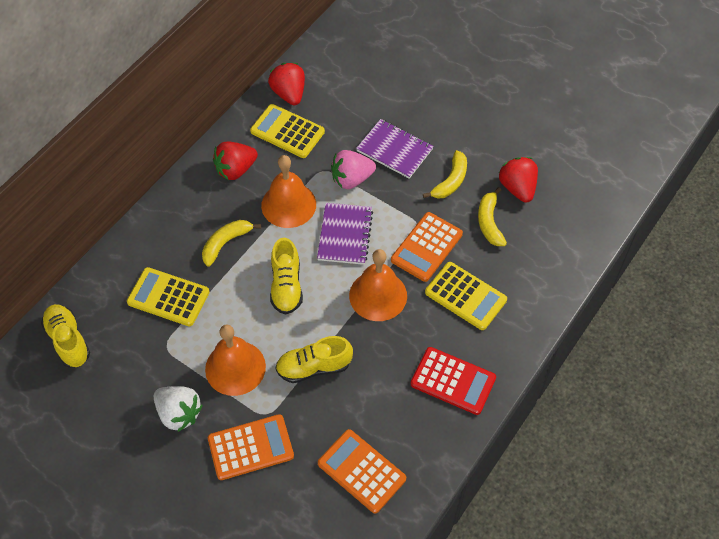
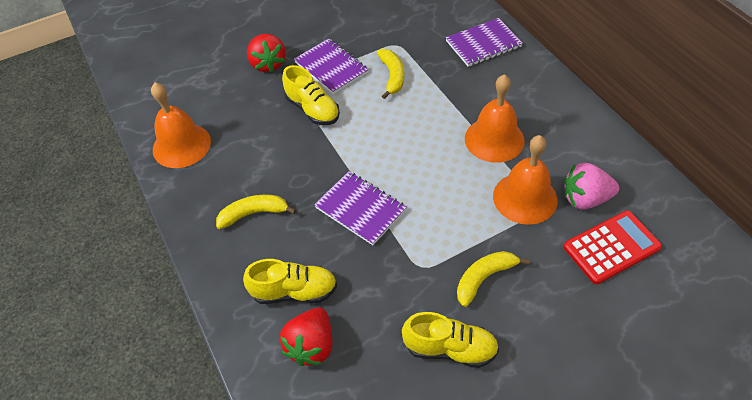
orange calculator: 3 -> 0
purple notebook: 2 -> 3
red strawberry: 3 -> 2
white strawberry: 1 -> 0
yellow calculator: 3 -> 0

